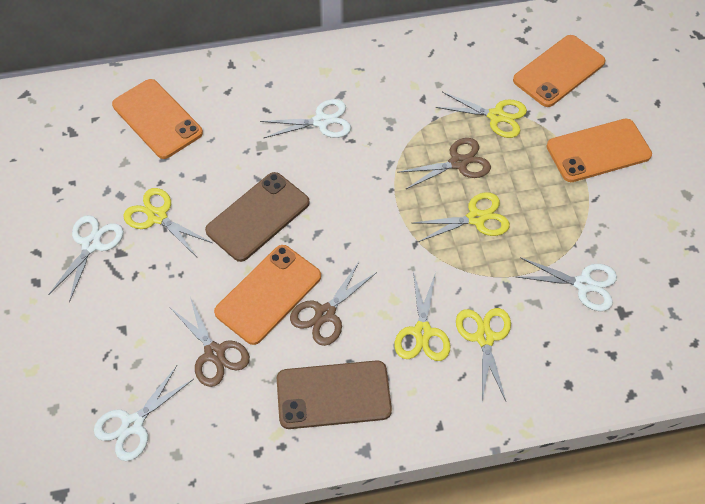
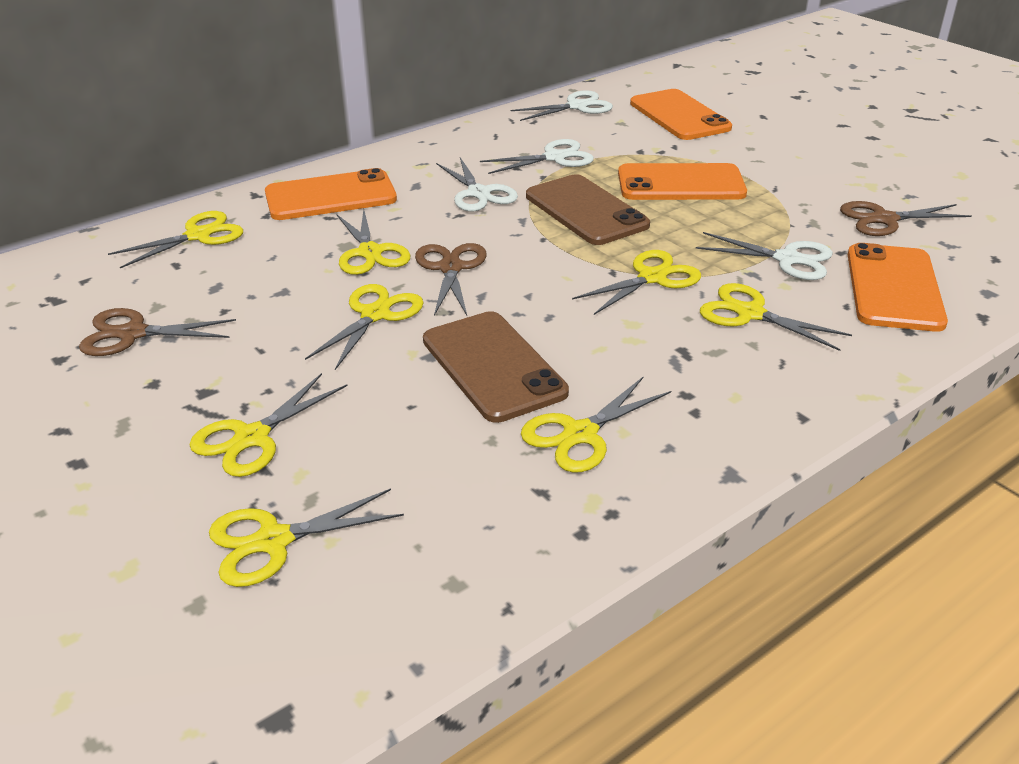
yellow scissors: 5 -> 8

